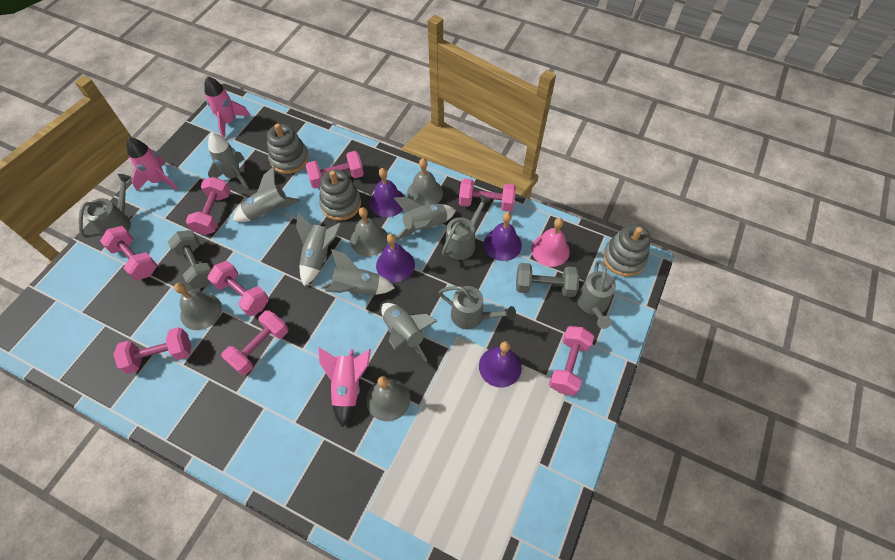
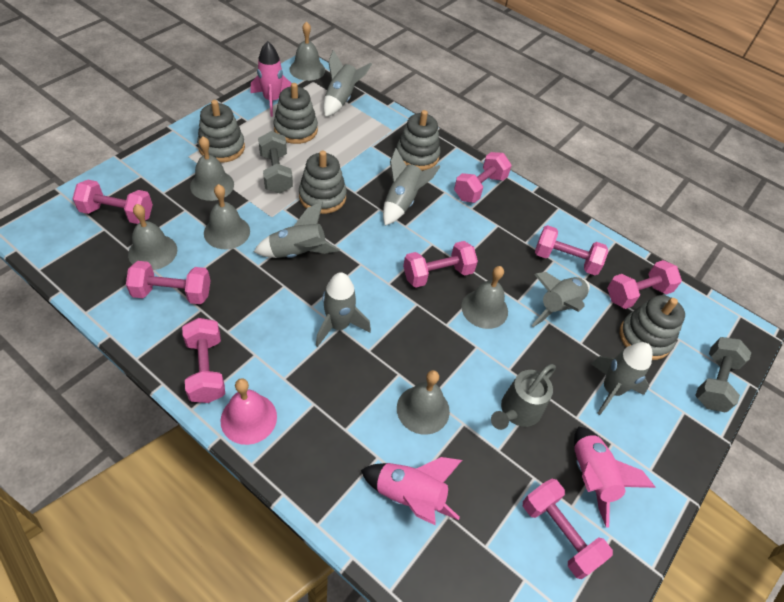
grey bell: 4 -> 6
grey stacking toy: 3 -> 5
grey watering can: 4 -> 1
purple bell: 4 -> 0

